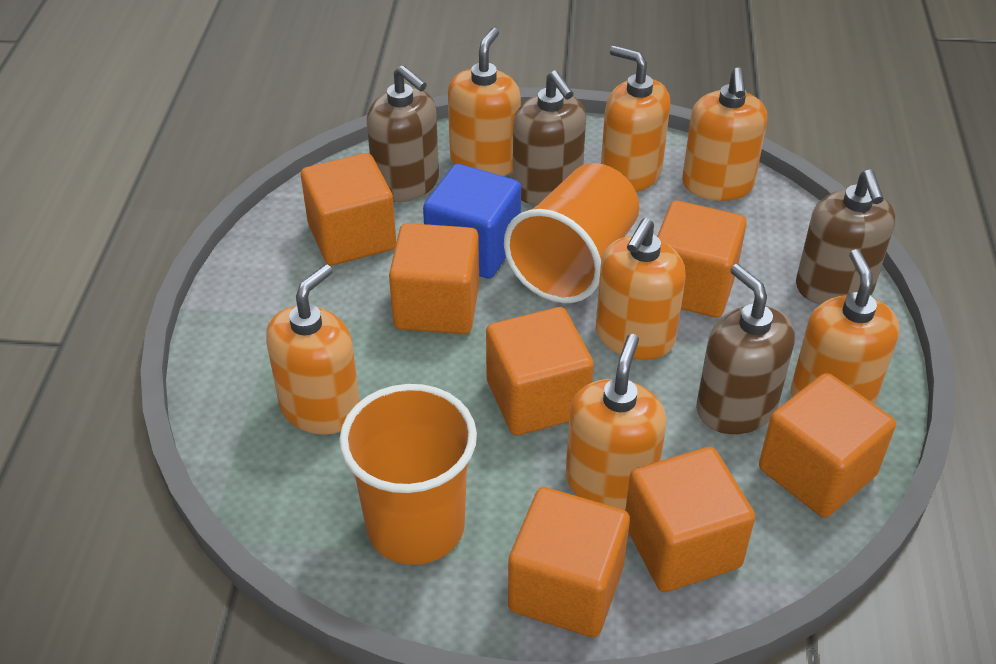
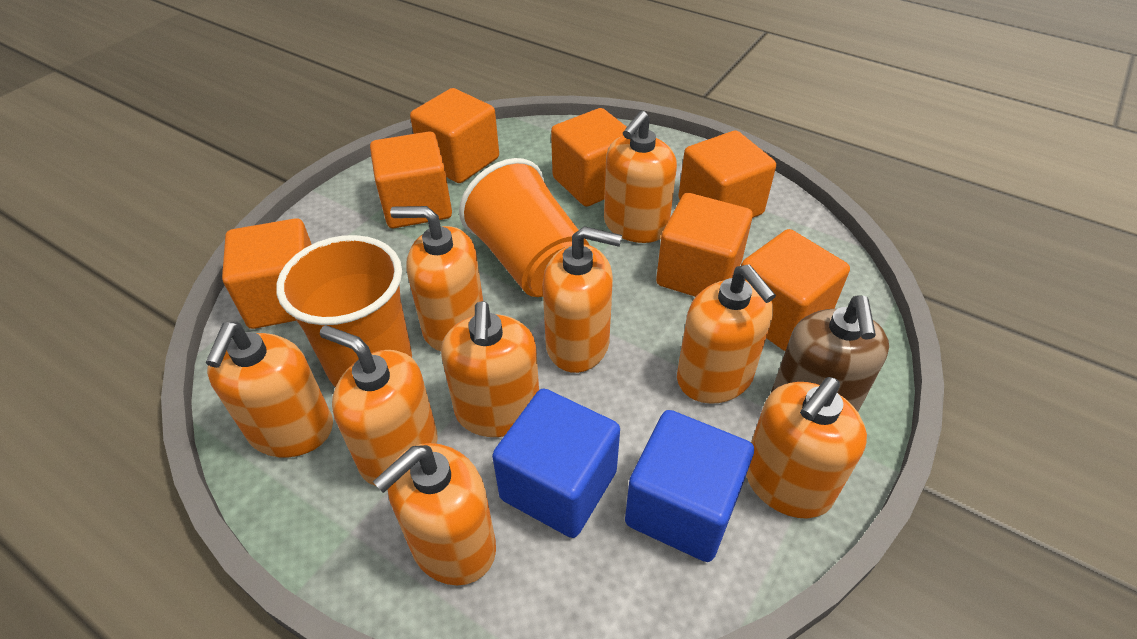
blue cube: 1 -> 2
brown soap dispenser: 4 -> 1
orange soap dispenser: 7 -> 9

